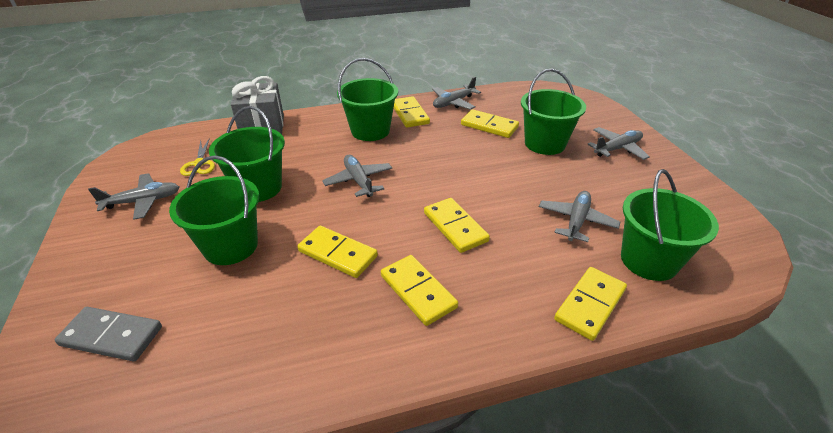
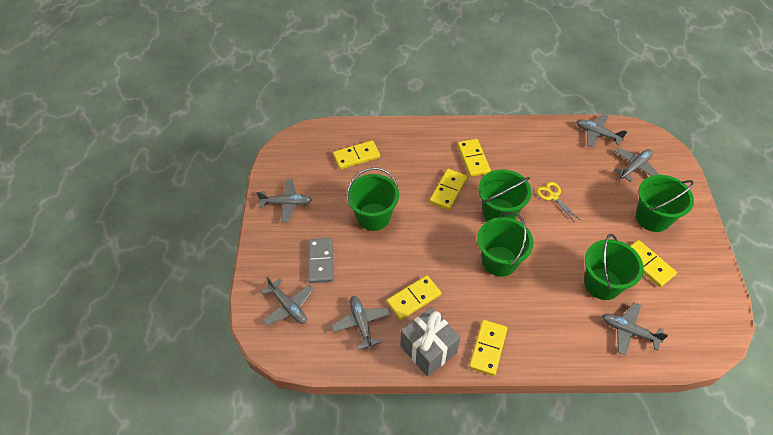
grey plane: 5 -> 6

